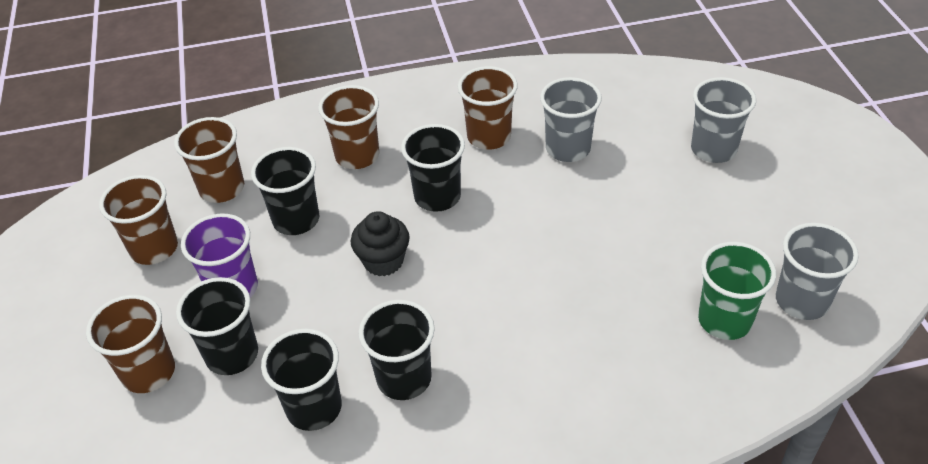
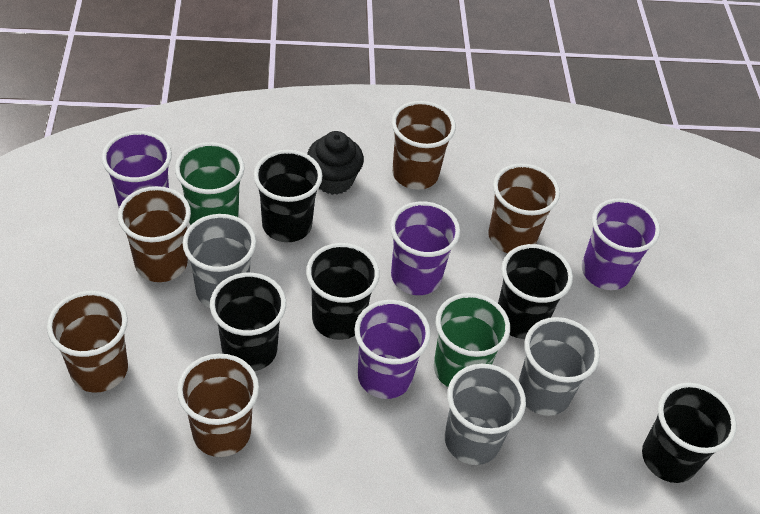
green cup: 1 -> 2
purple cup: 1 -> 4

